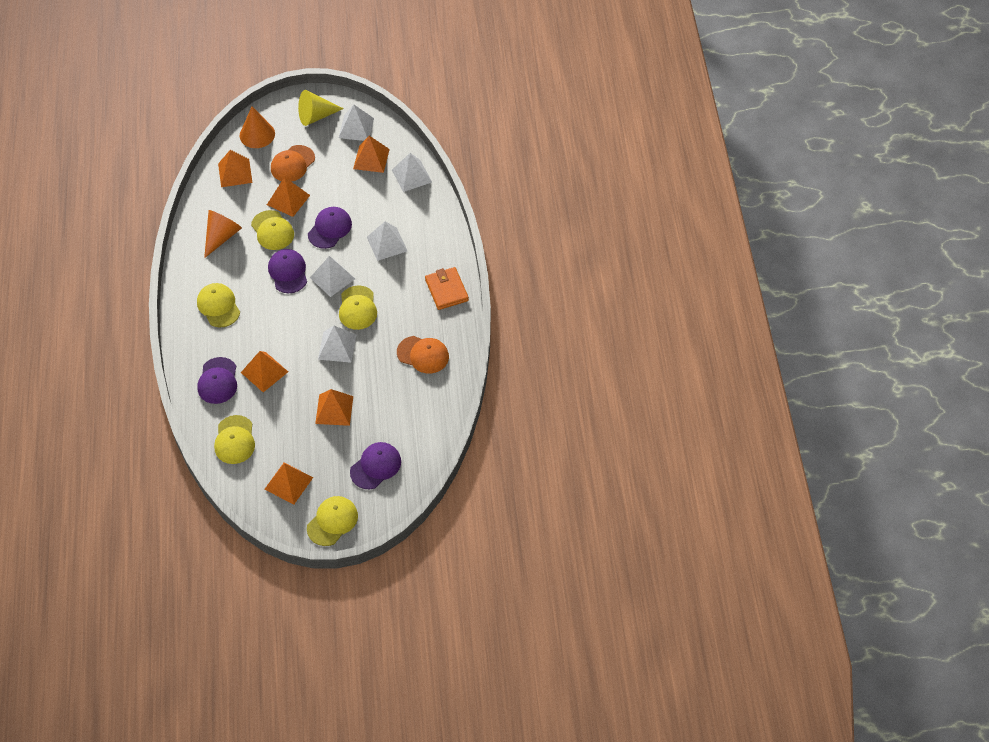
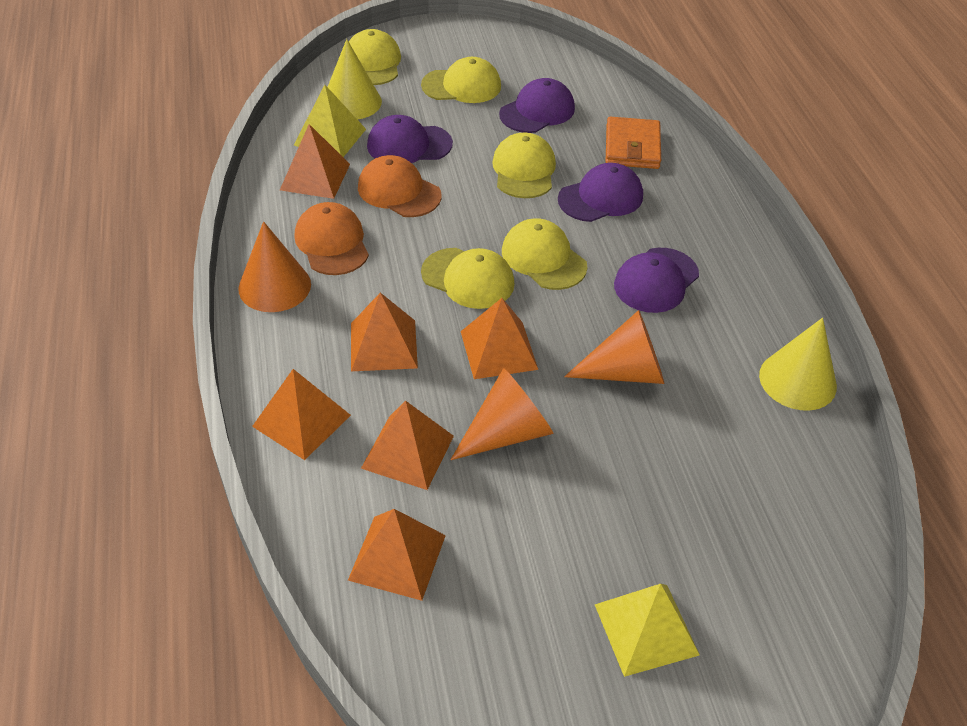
orange cone: 2 -> 3
white pyramid: 5 -> 0
yellow cone: 1 -> 2
yellow pyramid: 0 -> 2

